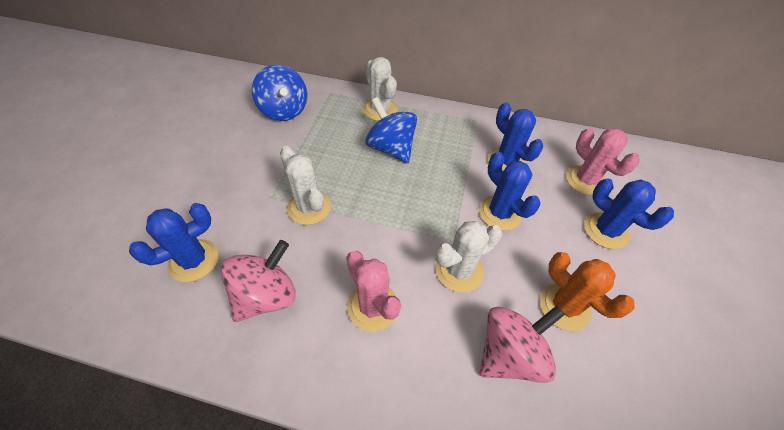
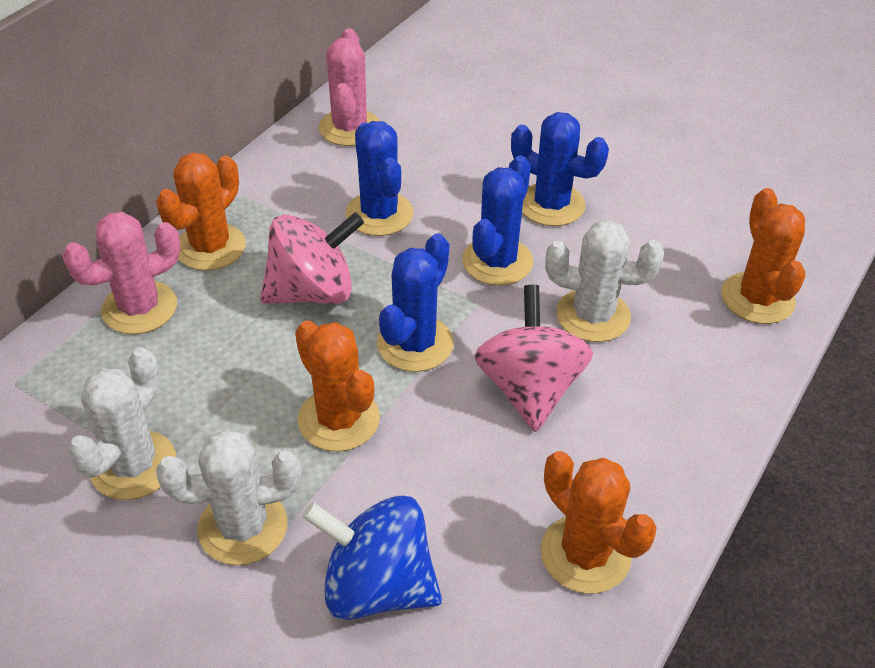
blue spinning top: 2 -> 1
orange cactus: 1 -> 4

